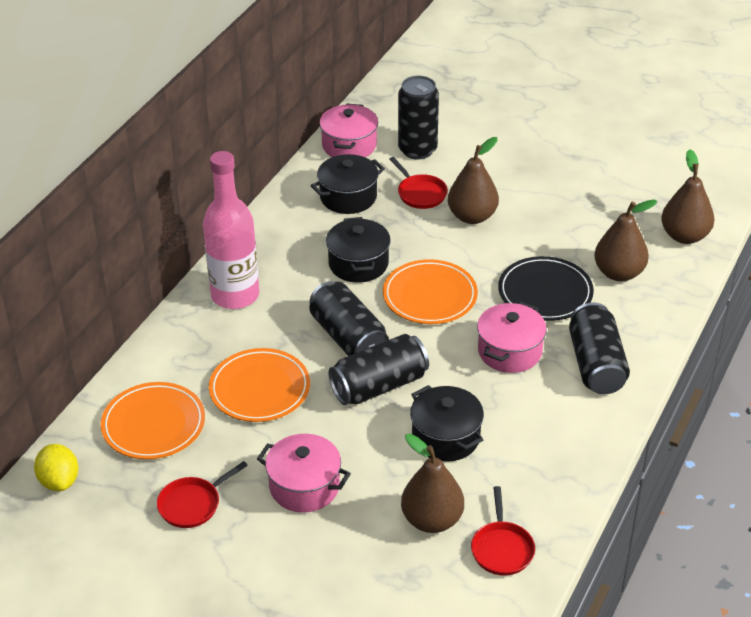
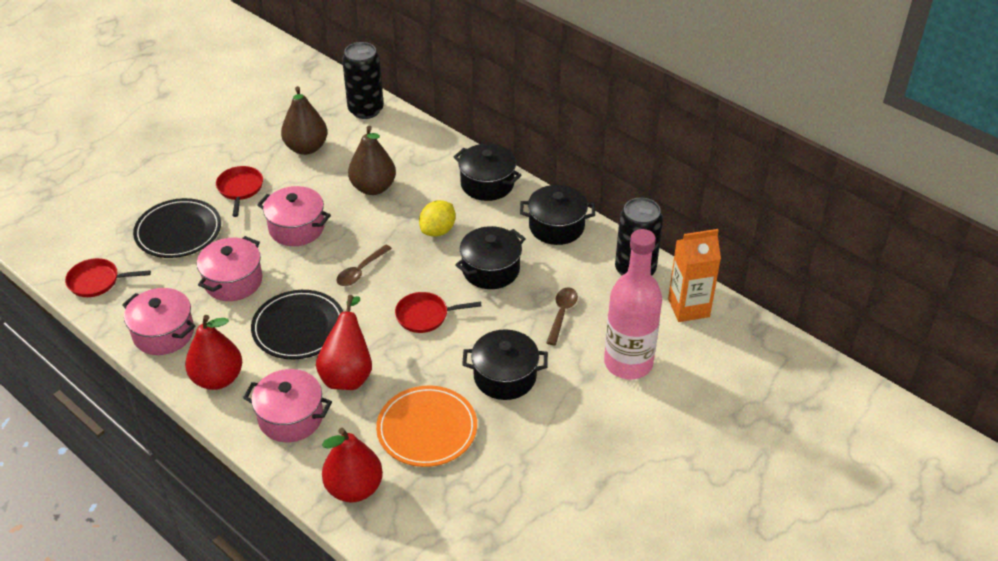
black can: 4 -> 2
black plate: 1 -> 2
black pot: 3 -> 4
brown pear: 4 -> 2
brown spoon: 0 -> 2
orange carton: 0 -> 1
orange plate: 3 -> 1
pink pot: 3 -> 4
red pear: 0 -> 3

